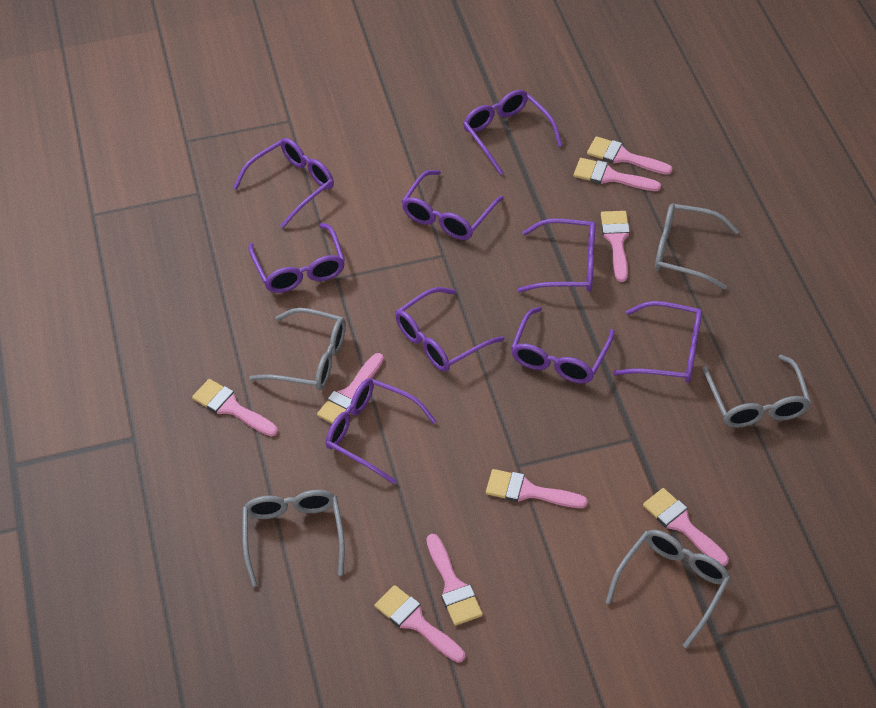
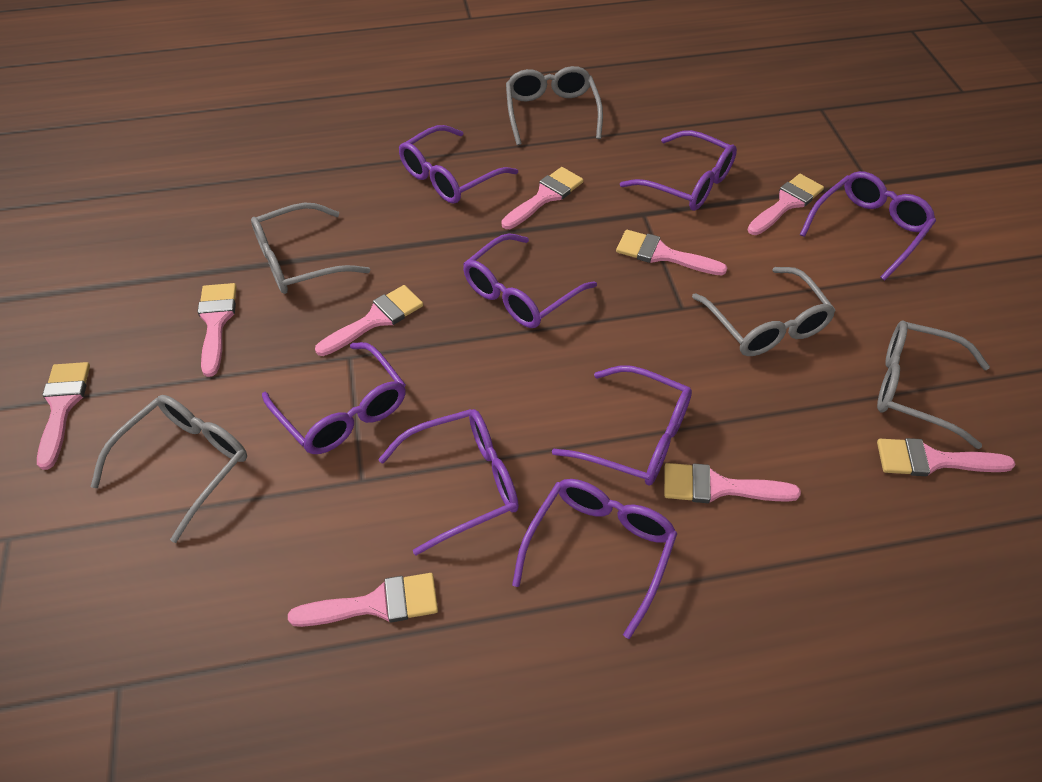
purple glasses: 9 -> 8

